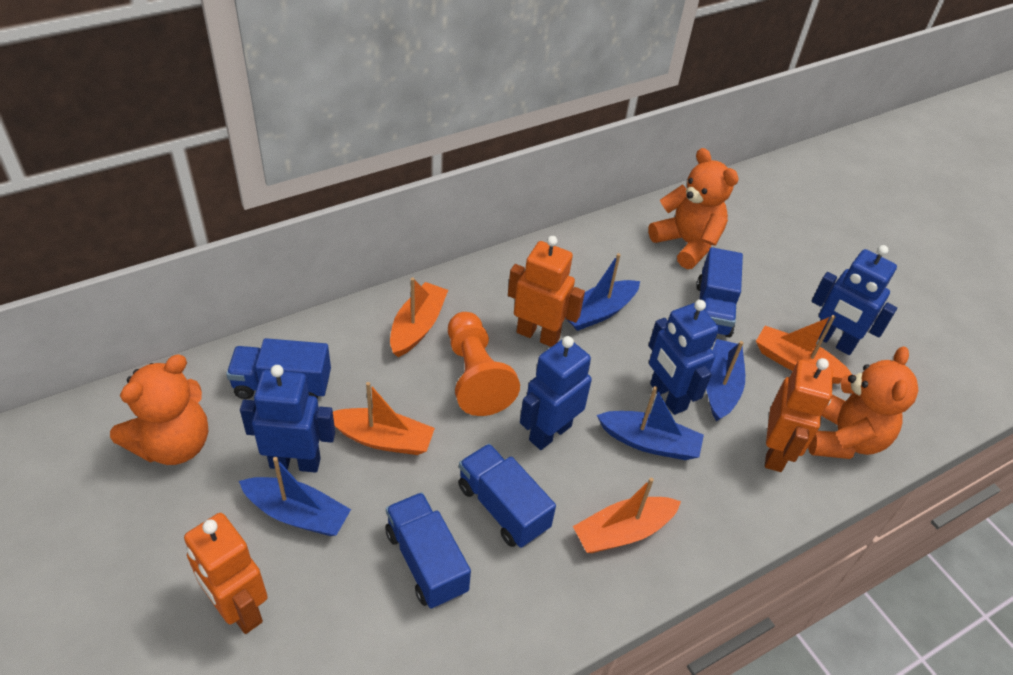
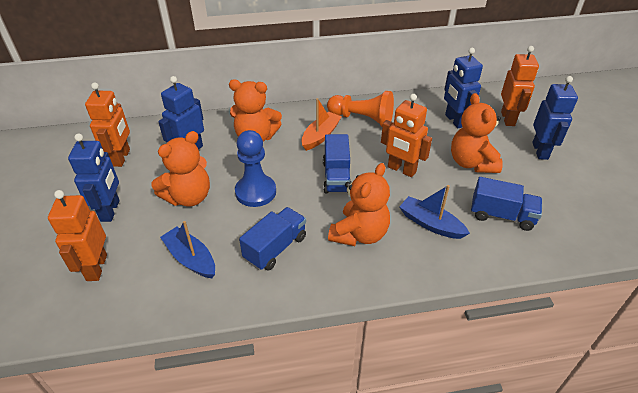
blue boat: 4 -> 2
blue pawn: 0 -> 1
blue truck: 4 -> 3
orange boat: 4 -> 1
orange robot: 3 -> 4
orange teddy bear: 3 -> 4

